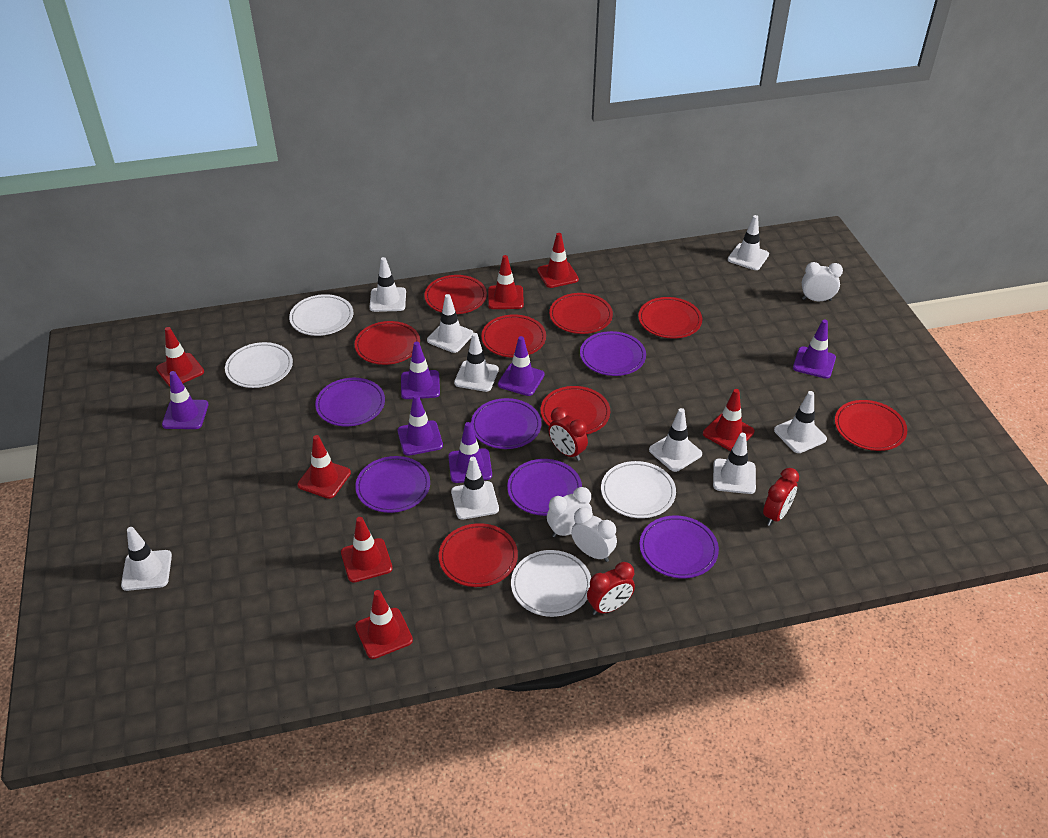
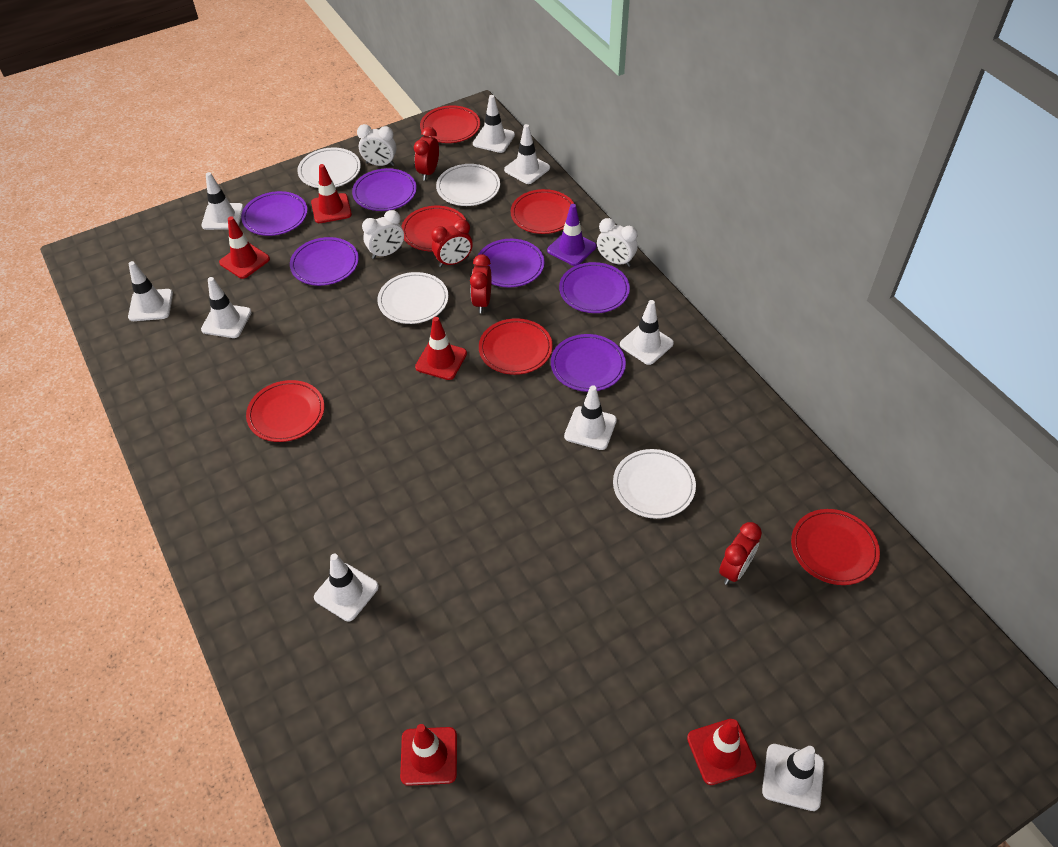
purple traffic cone: 6 -> 1
red clock: 3 -> 4
red plate: 8 -> 6
red traffic cone: 7 -> 5

